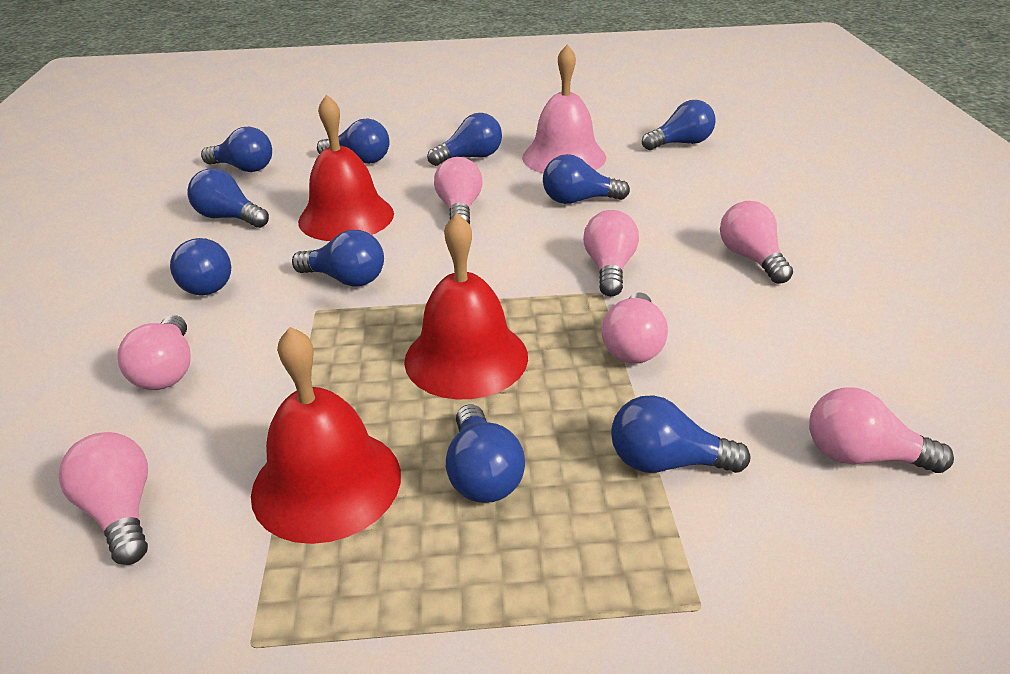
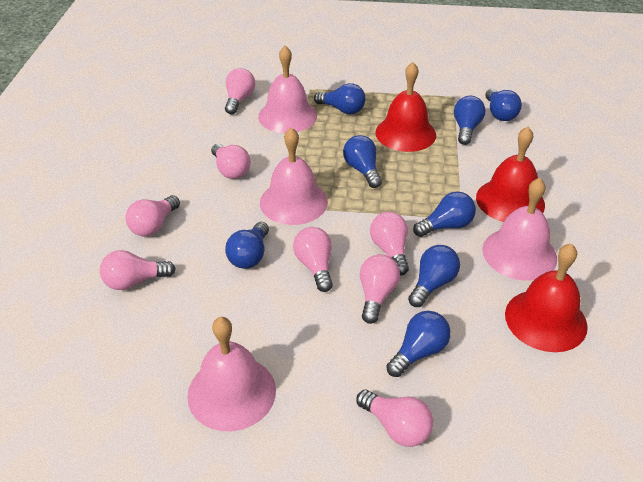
blue light bulb: 10 -> 8
pink bell: 1 -> 4
pink light bulb: 7 -> 8

